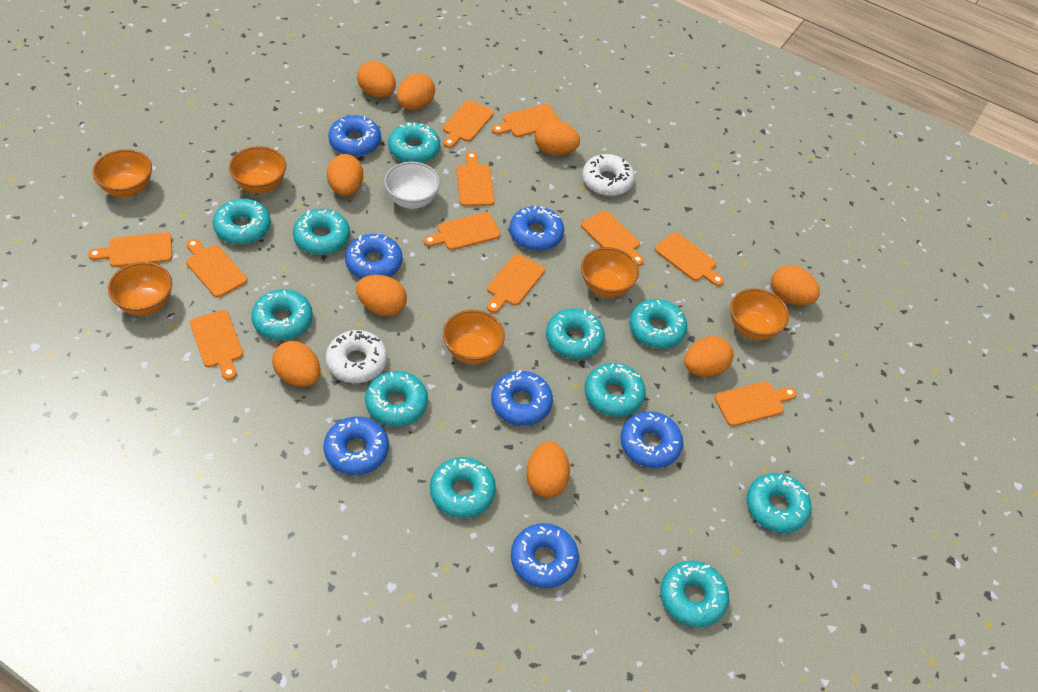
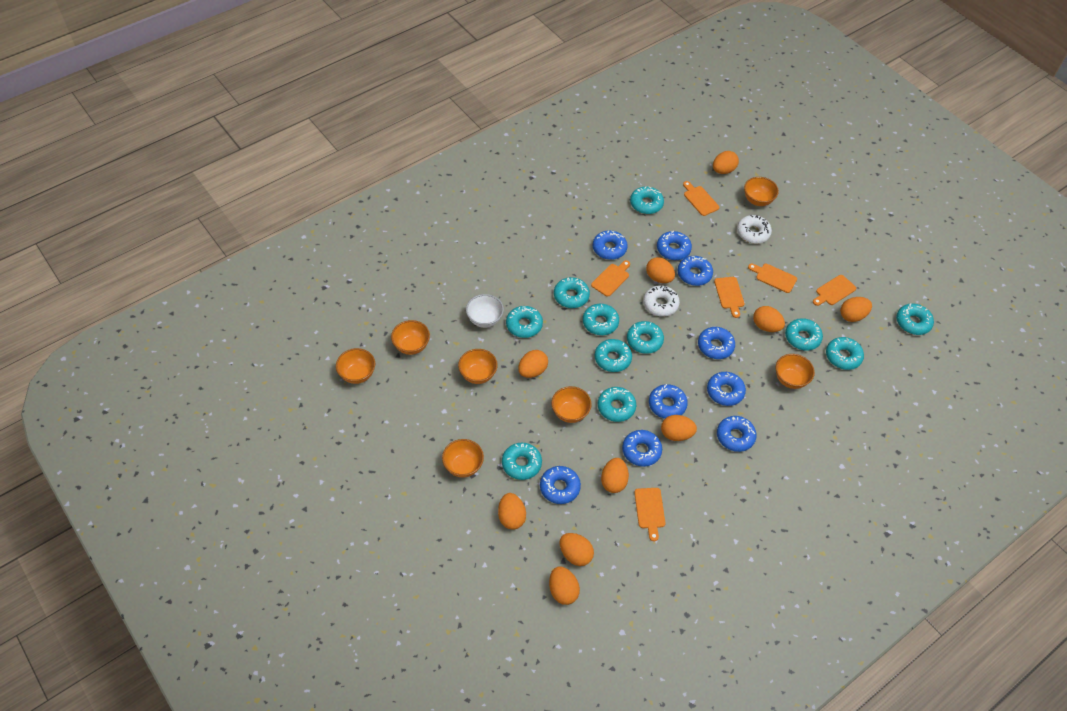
blue donut: 7 -> 9
orange bowl: 6 -> 7
orange cutting board: 11 -> 6
orange egg: 9 -> 10

